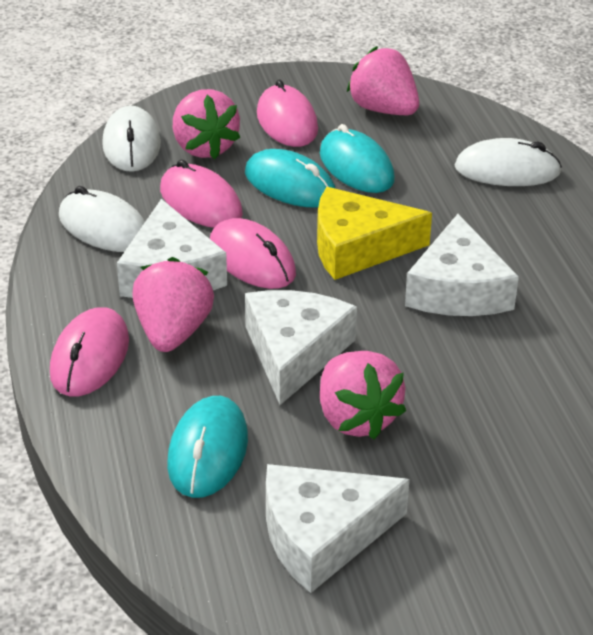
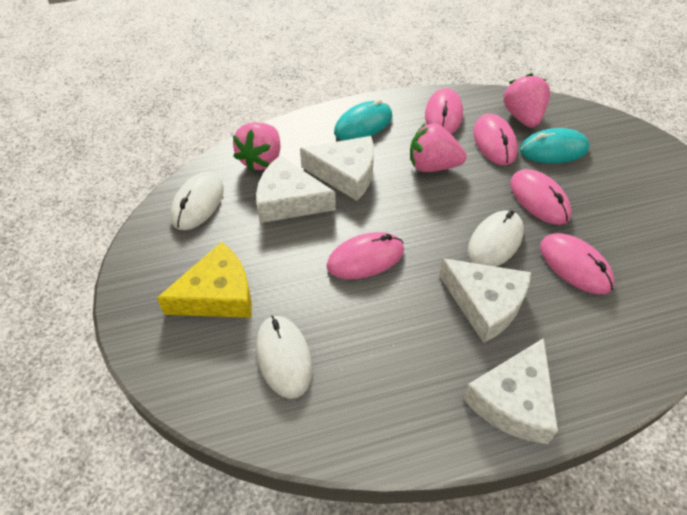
pink mouse: 4 -> 5
pink strawberry: 4 -> 3
turquoise mouse: 3 -> 2

